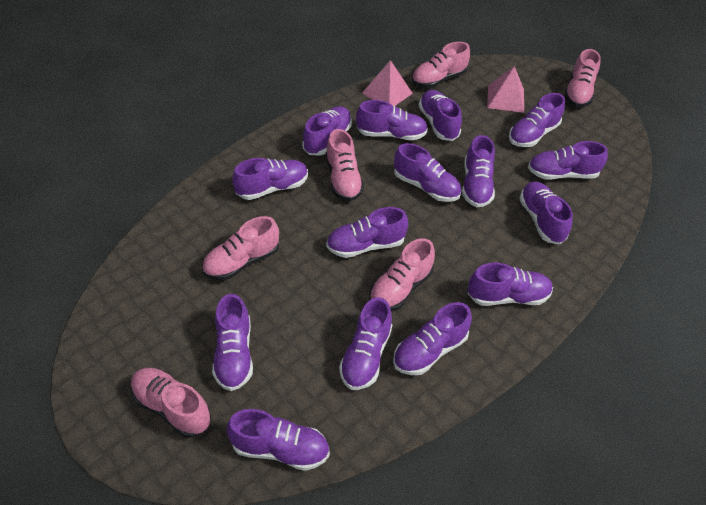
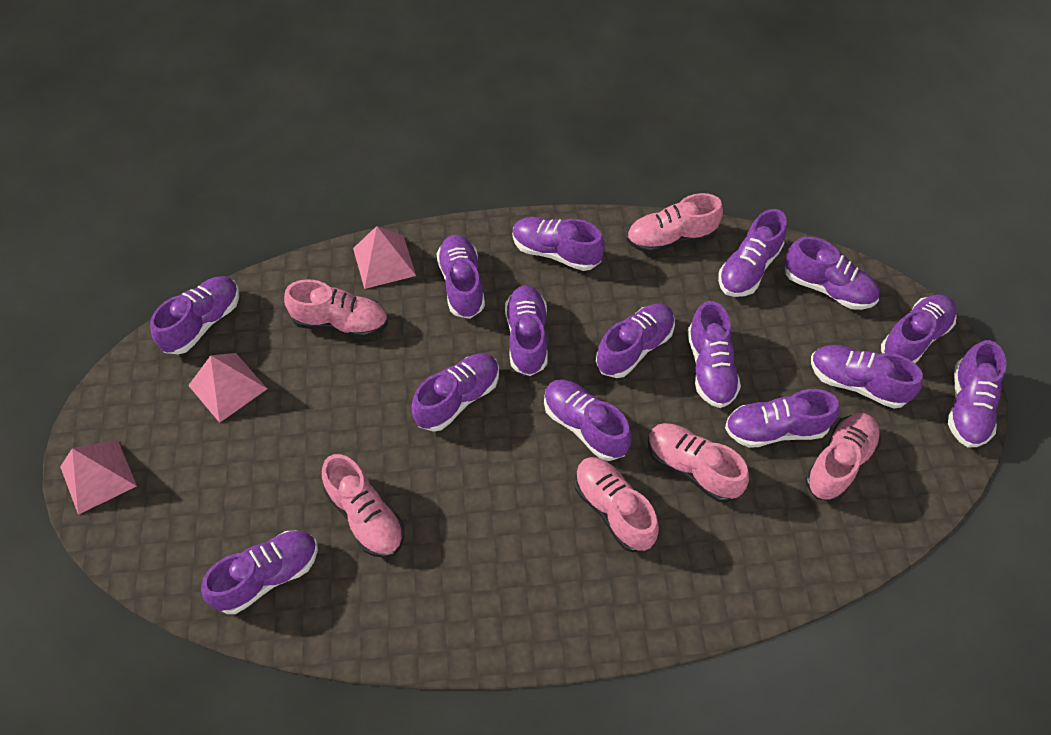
pink pyramid: 2 -> 3

